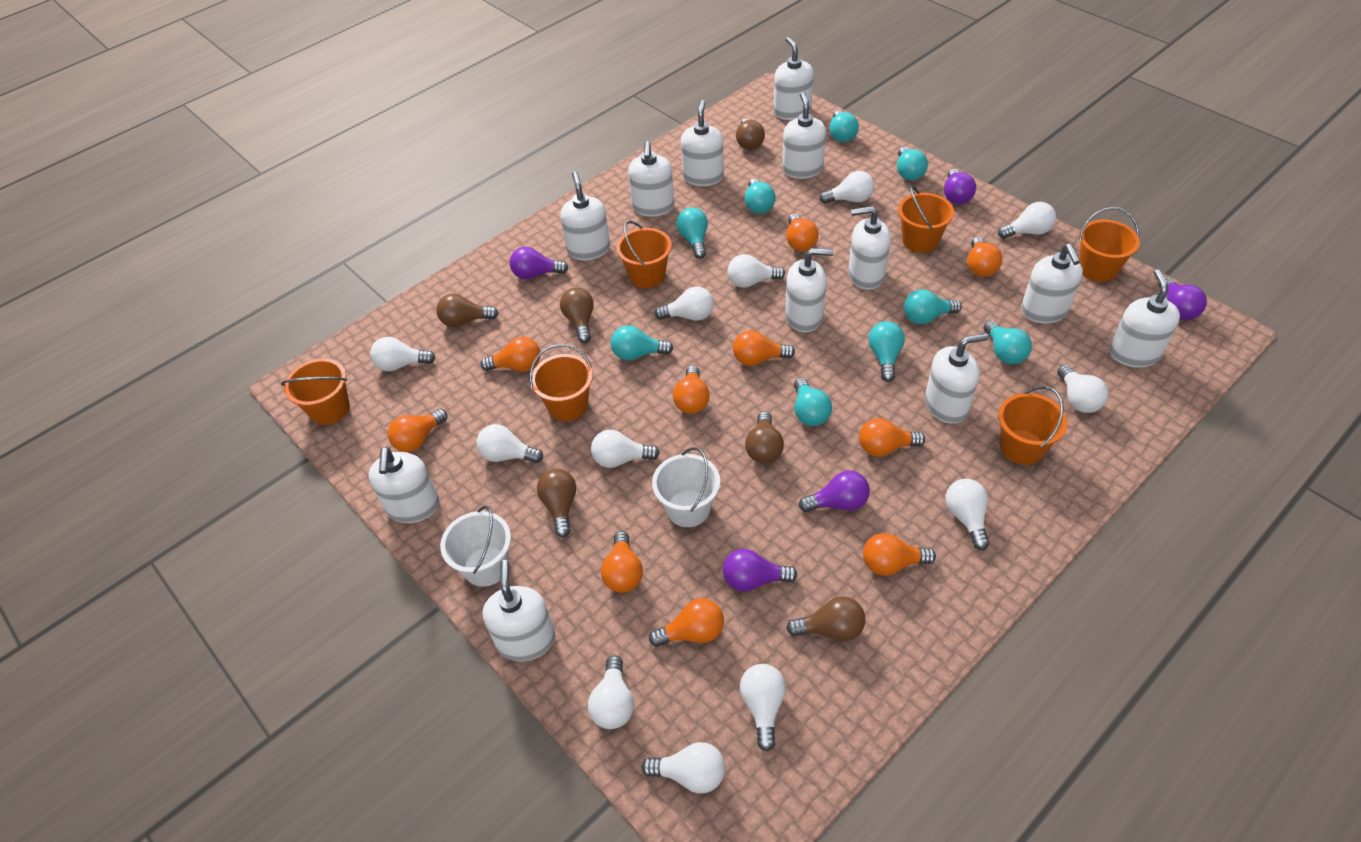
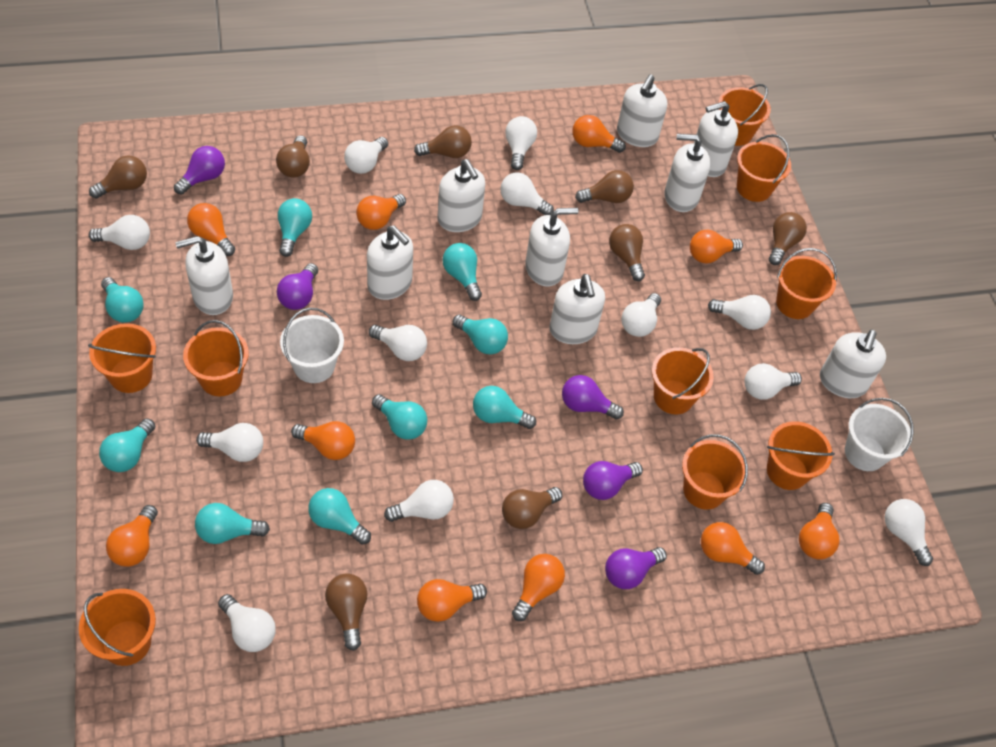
brown light bulb: 6 -> 8
orange bucket: 6 -> 9
white soap dispenser: 12 -> 9

